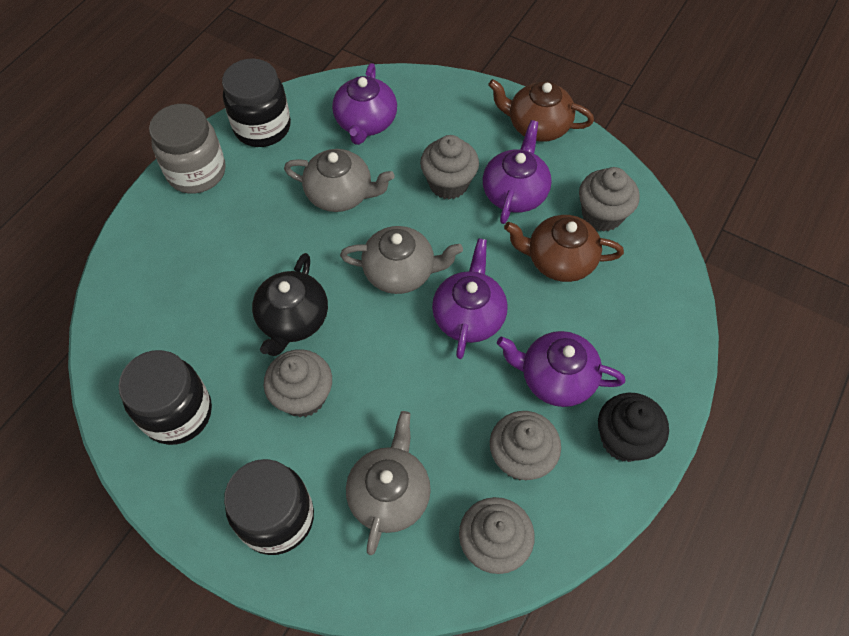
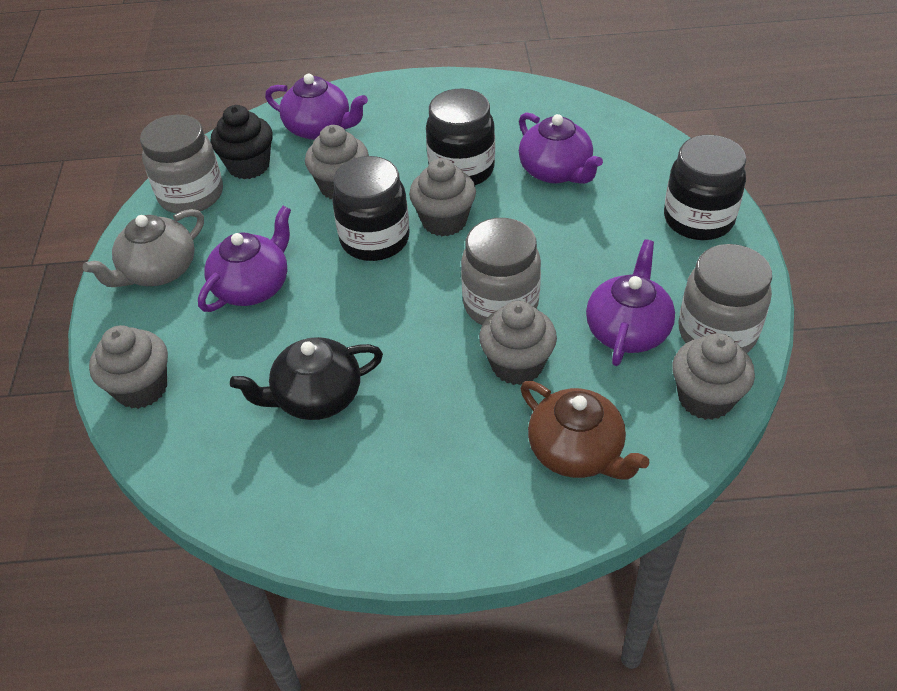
brown teapot: 2 -> 1
grey jar: 1 -> 3
grey teapot: 3 -> 1

